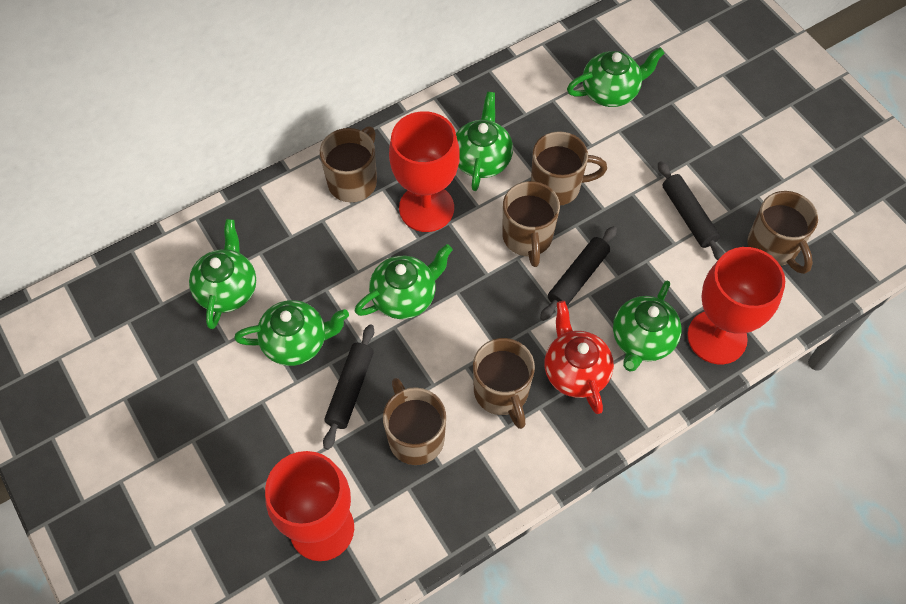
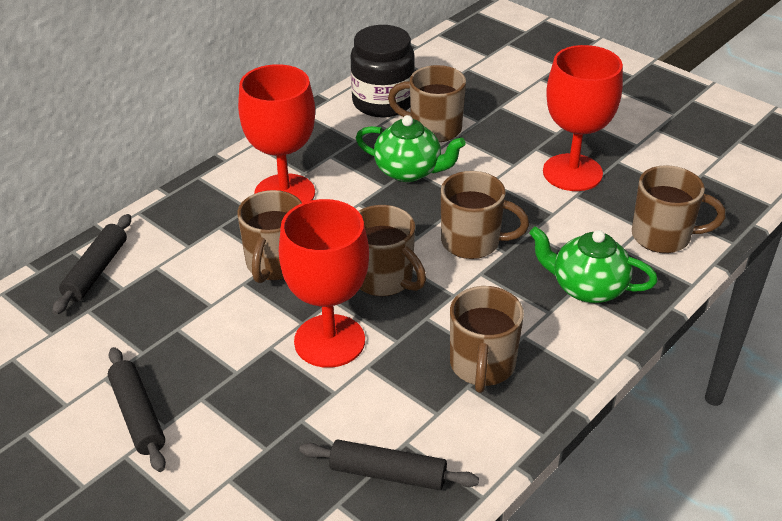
black jar: 0 -> 1
green teapot: 6 -> 2
red teapot: 1 -> 0

